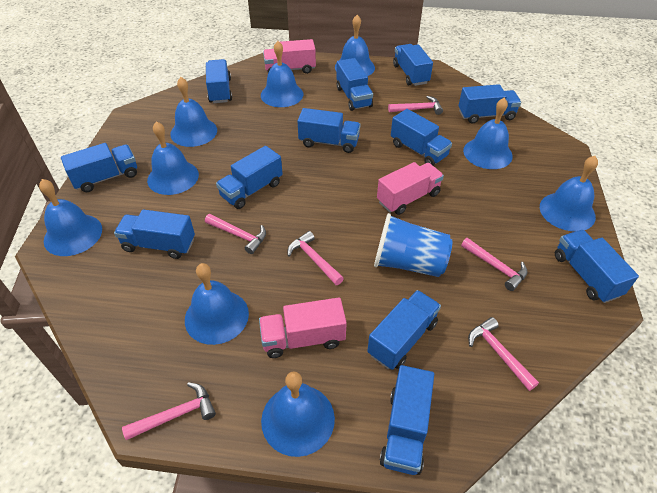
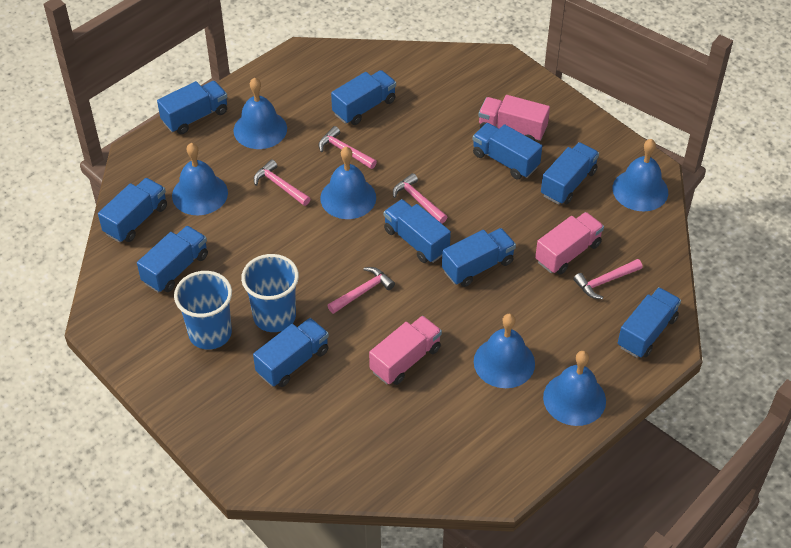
blue bell: 9 -> 6
blue cup: 1 -> 2
blue truck: 12 -> 10
pink hammer: 6 -> 5

